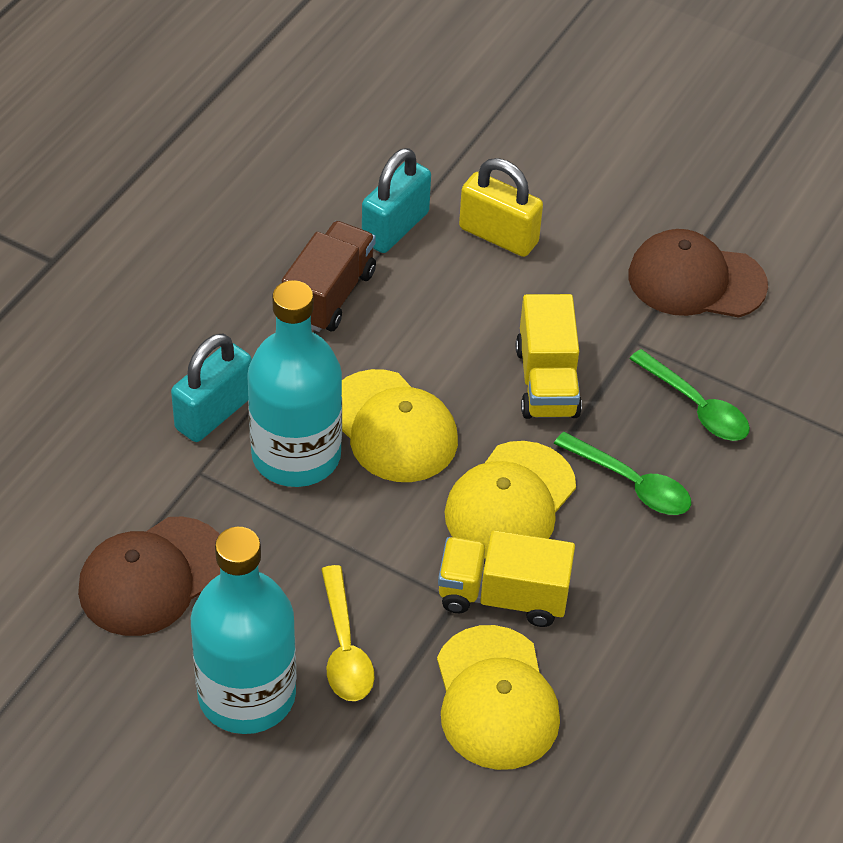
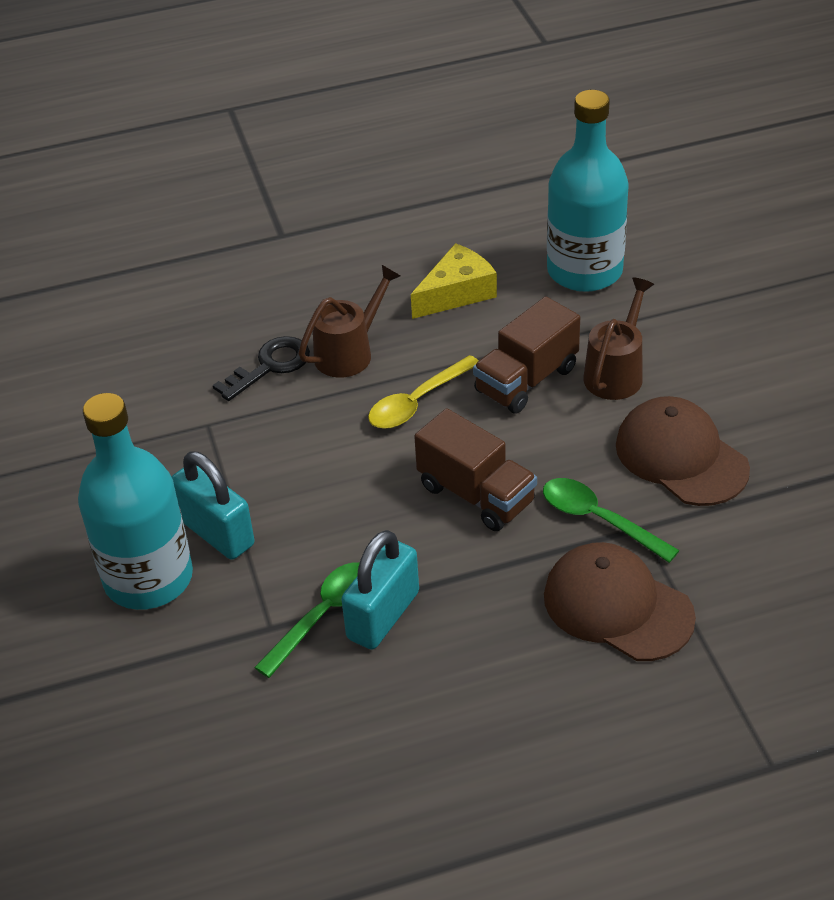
black key: 0 -> 1
brown truck: 1 -> 2
brown watering can: 0 -> 2
yellow cap: 3 -> 0
yellow cheese: 0 -> 1
yellow padlock: 1 -> 0
yellow truck: 2 -> 0

